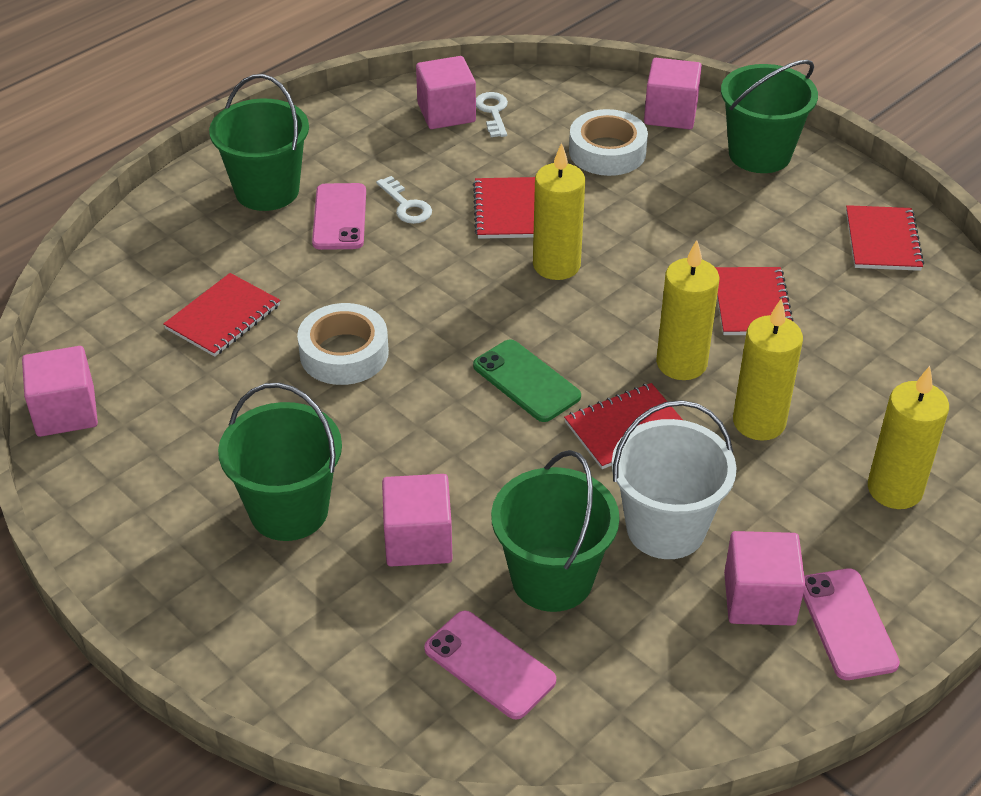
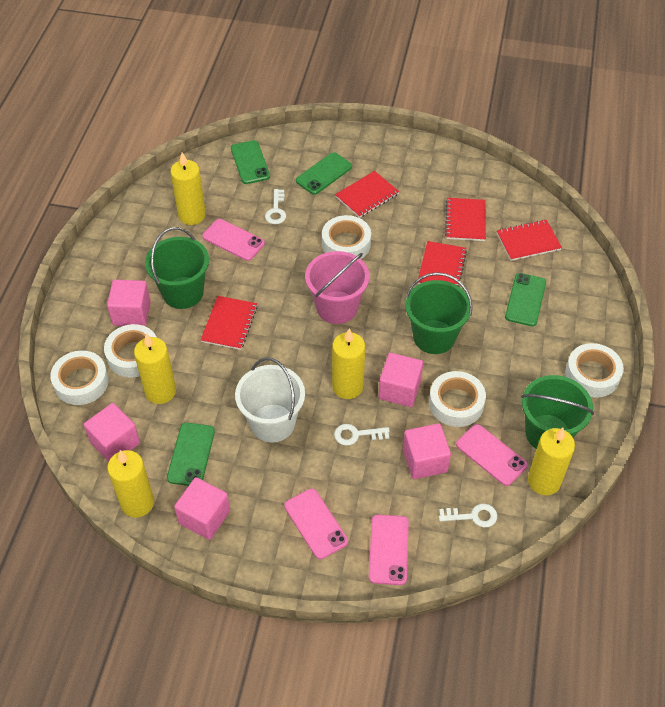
green bucket: 4 -> 3
green phone: 1 -> 4
pink bucket: 0 -> 1
pink phone: 3 -> 4
white key: 2 -> 3
white tape: 2 -> 5
yellow candle: 4 -> 5

